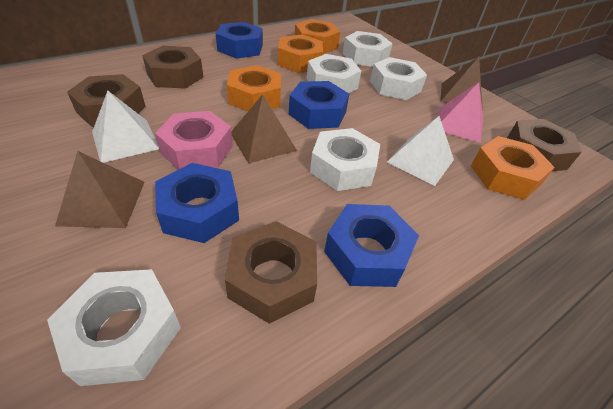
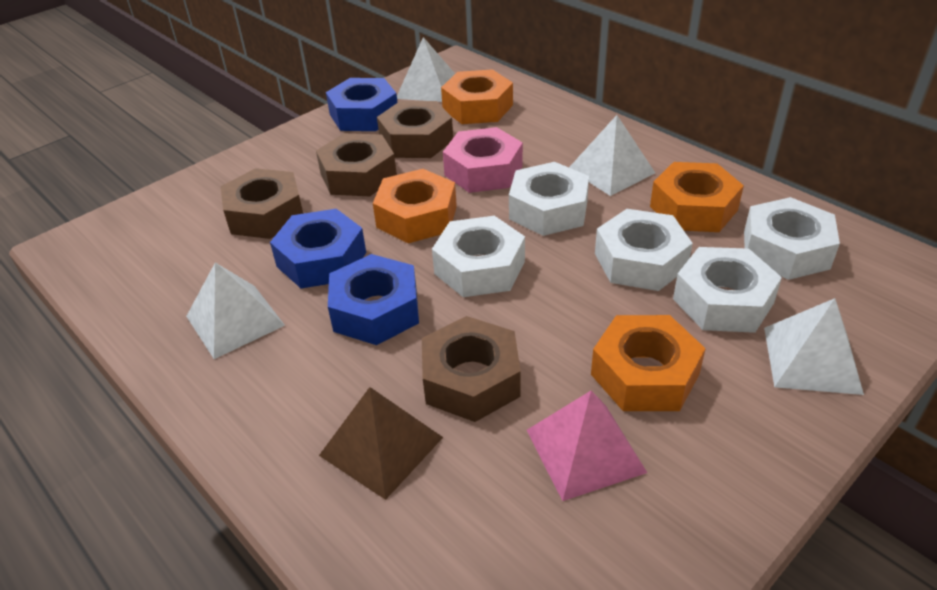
blue nut: 4 -> 3
brown pyramid: 3 -> 1
white pyramid: 2 -> 4

